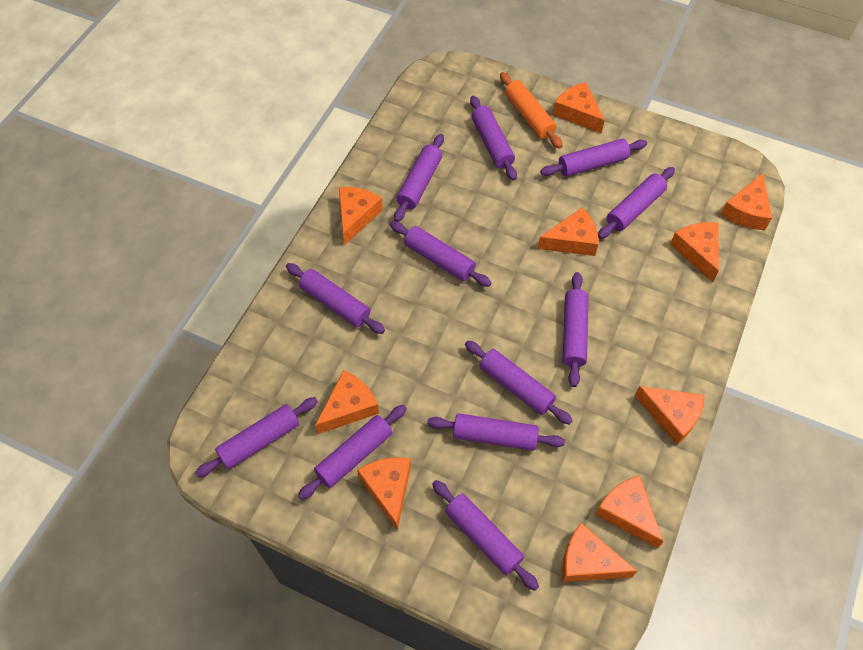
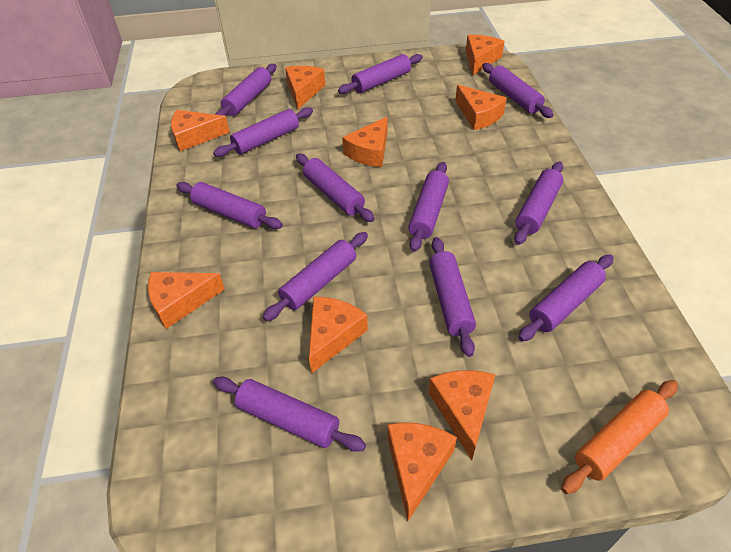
orange cheese: 10 -> 9

